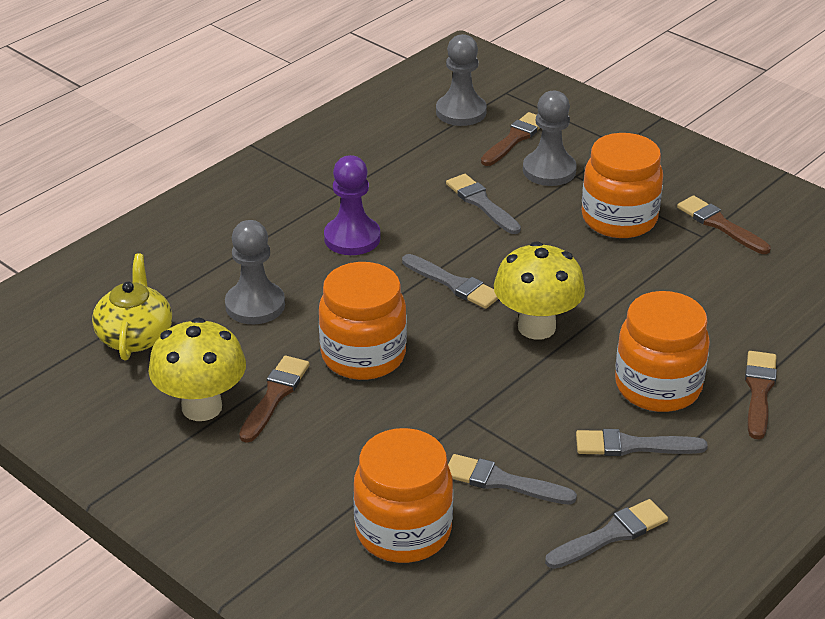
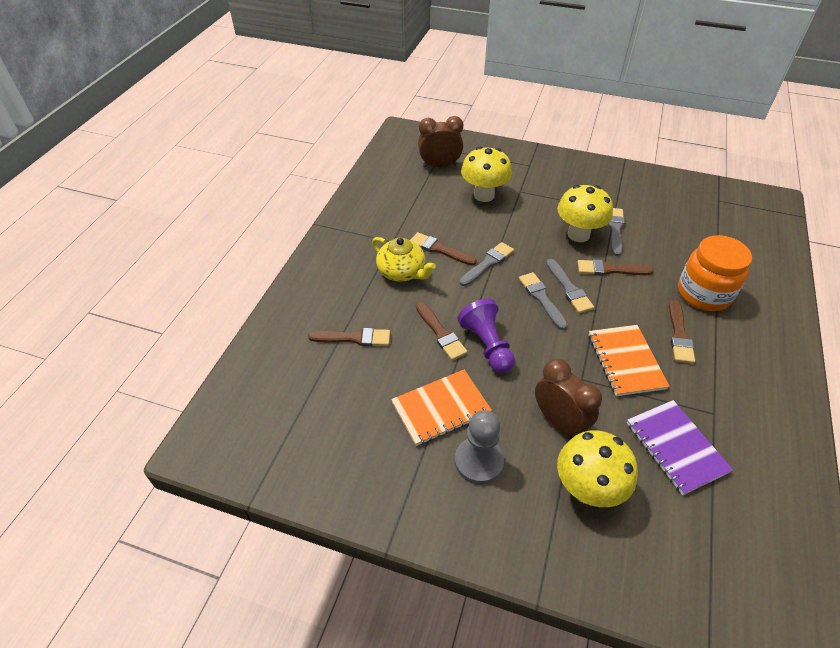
brown brush: 4 -> 5
brown clock: 0 -> 2
grey brush: 5 -> 4
grey pawn: 3 -> 1
orange jar: 4 -> 1
orange notebook: 0 -> 2
purple notebook: 0 -> 1
yellow mushroom: 2 -> 3

